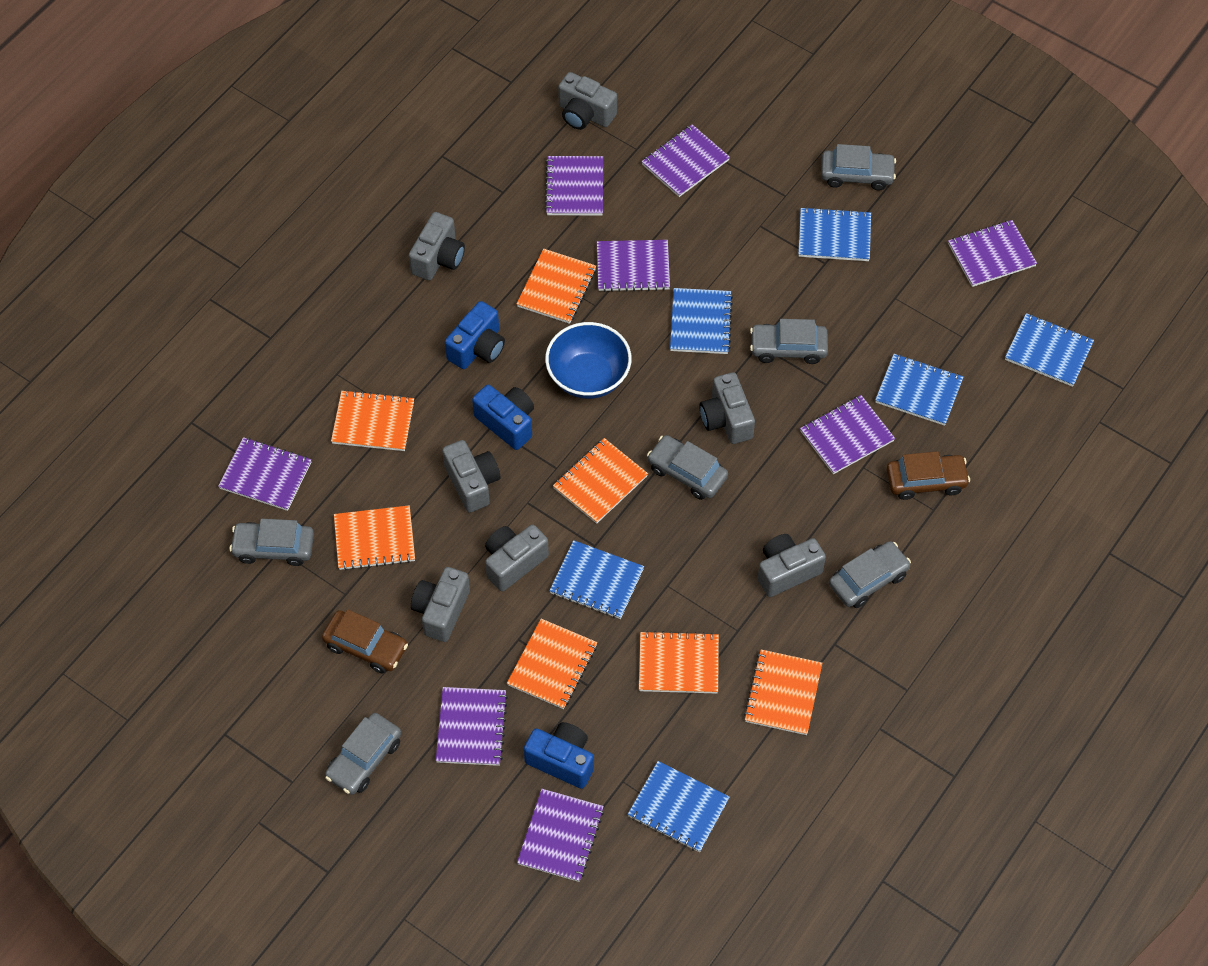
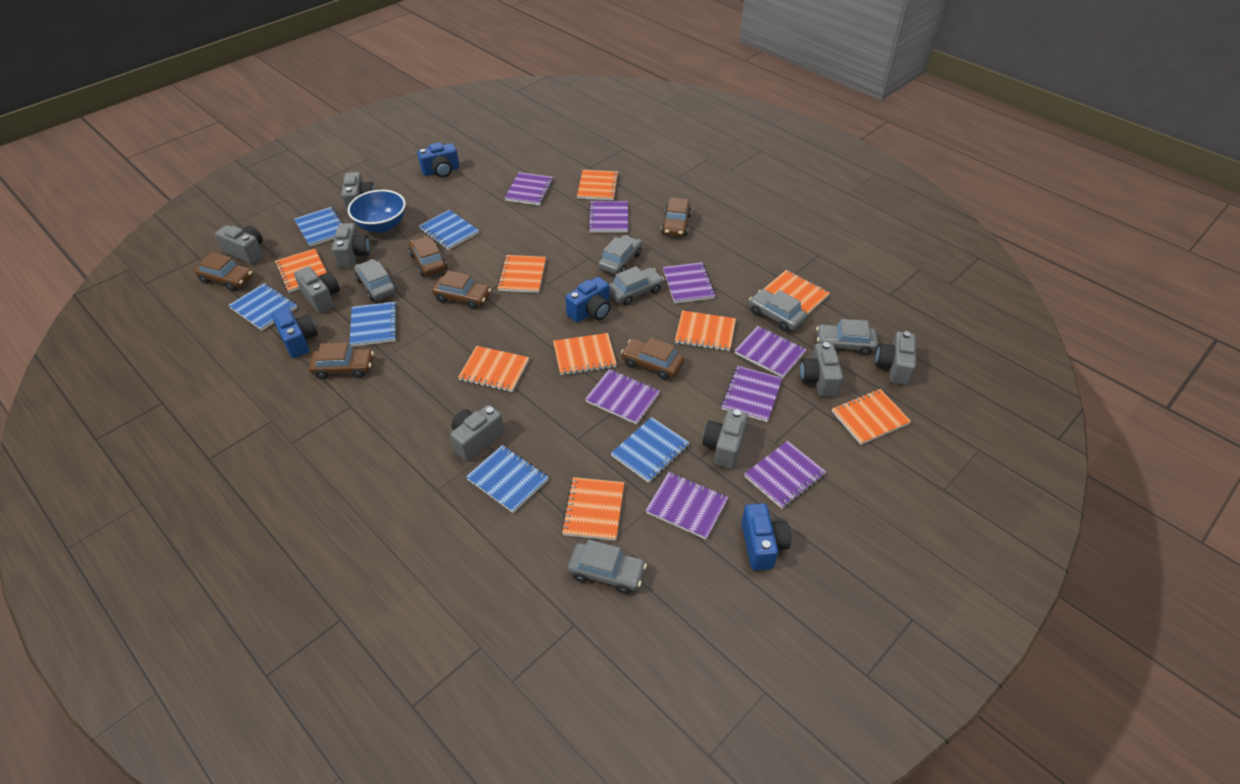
blue camera: 3 -> 4
brown car: 2 -> 6
grey camera: 7 -> 8
orange notebook: 7 -> 9

